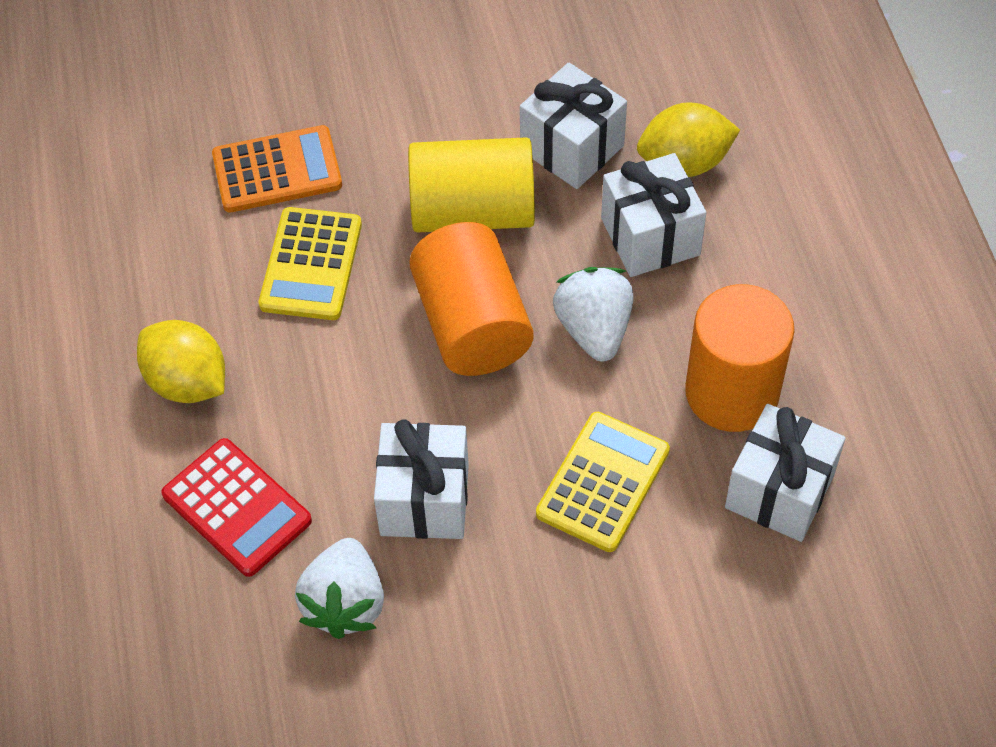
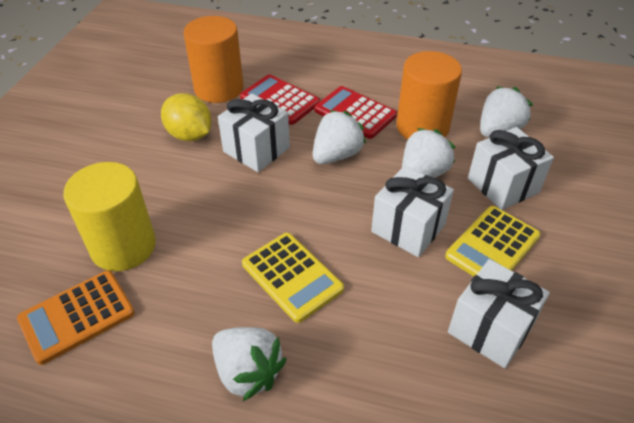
red calculator: 1 -> 2
white strawberry: 2 -> 4
yellow lemon: 2 -> 1

